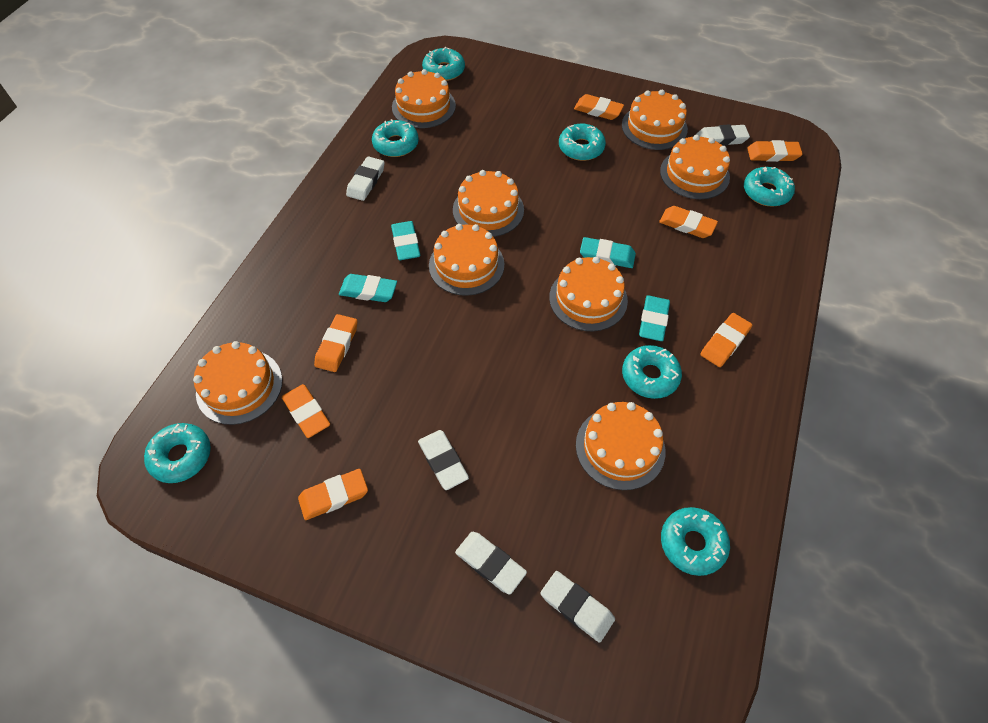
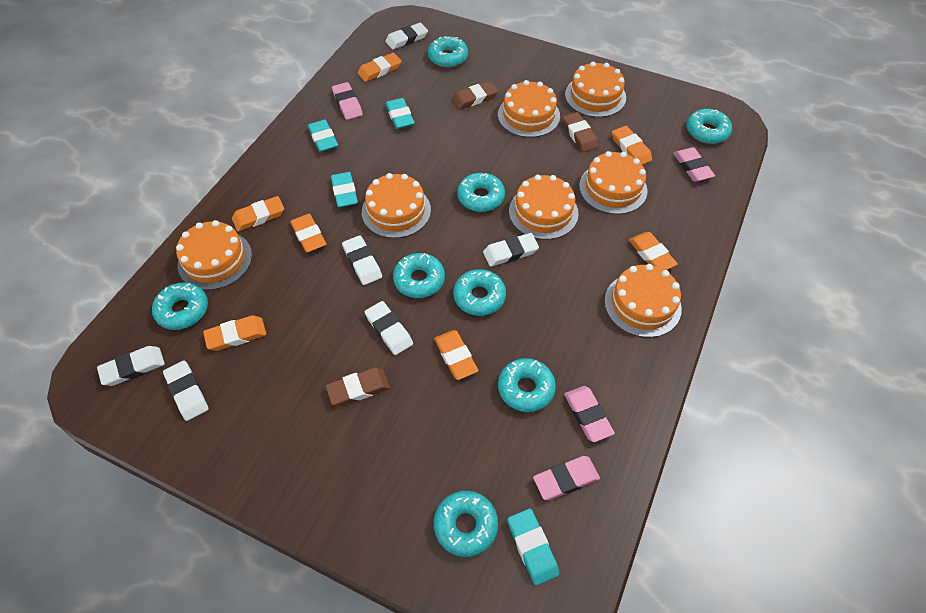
brown eraser: 0 -> 3
orange cake: 8 -> 7
pink eraser: 0 -> 4
turquoise donut: 7 -> 8
white eraser: 5 -> 6

